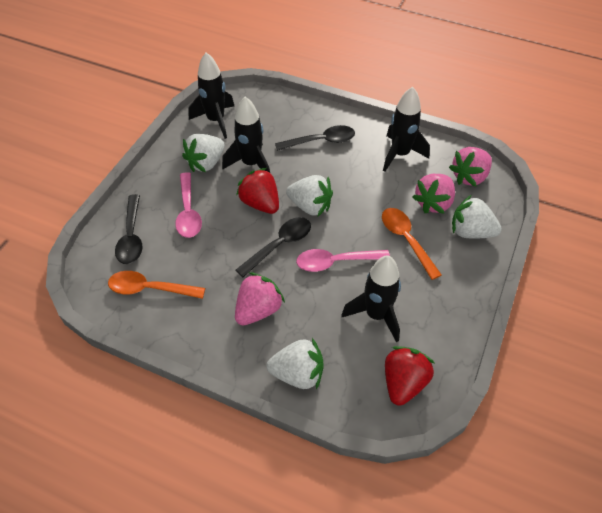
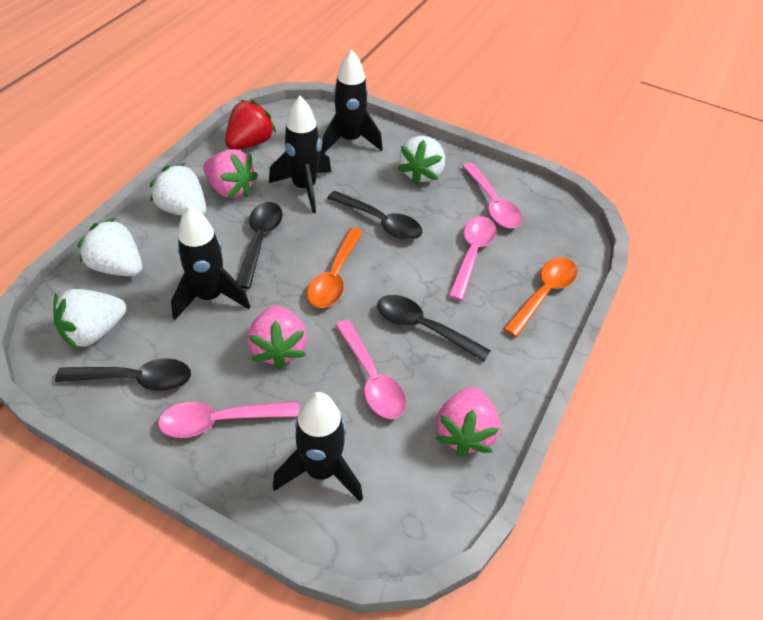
black spoon: 3 -> 4
pink spoon: 2 -> 4
red strawberry: 2 -> 1

